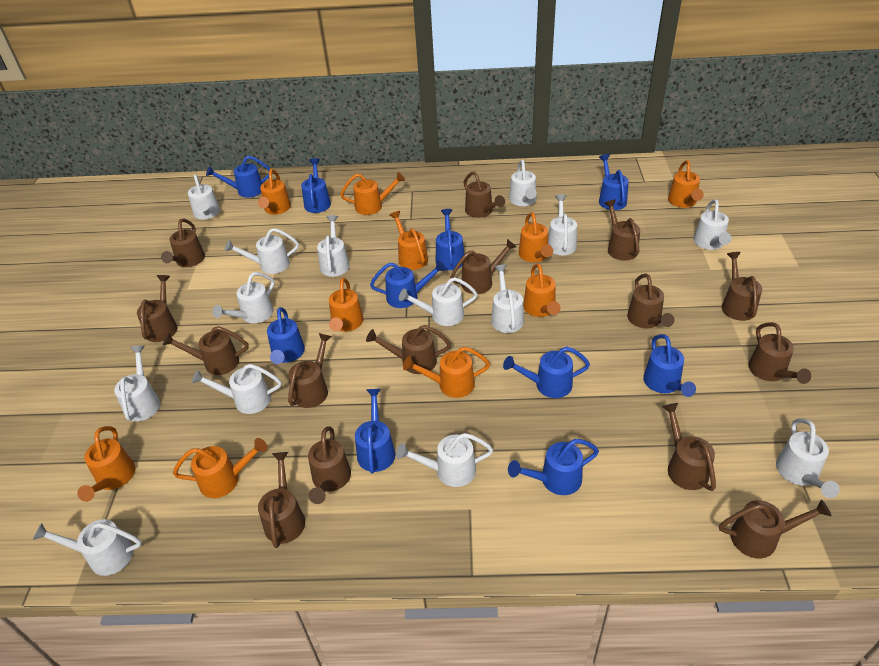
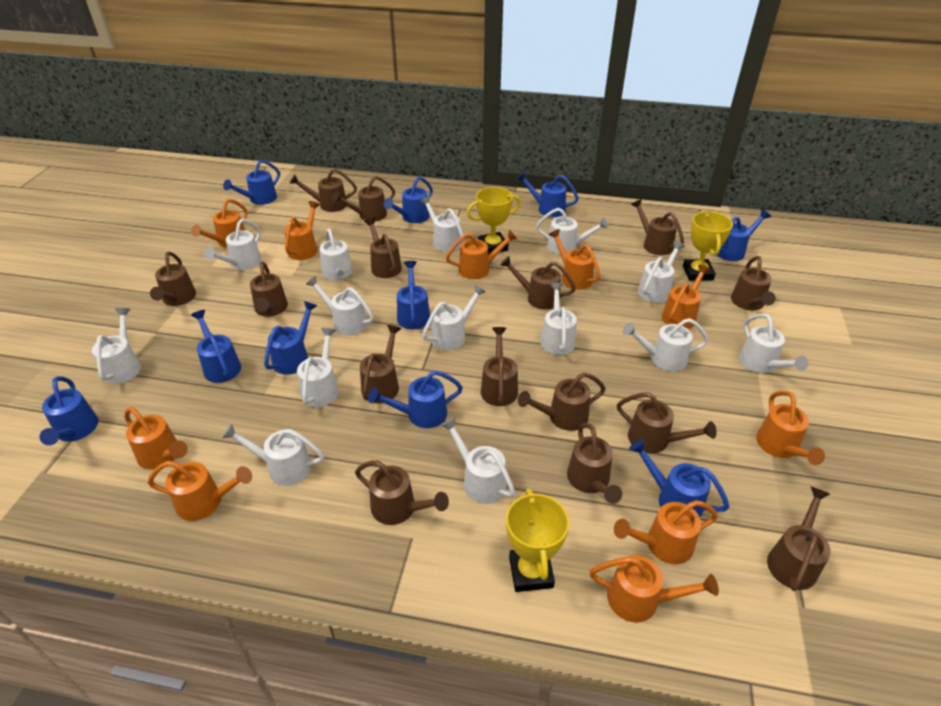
yellow trophy: 0 -> 3

